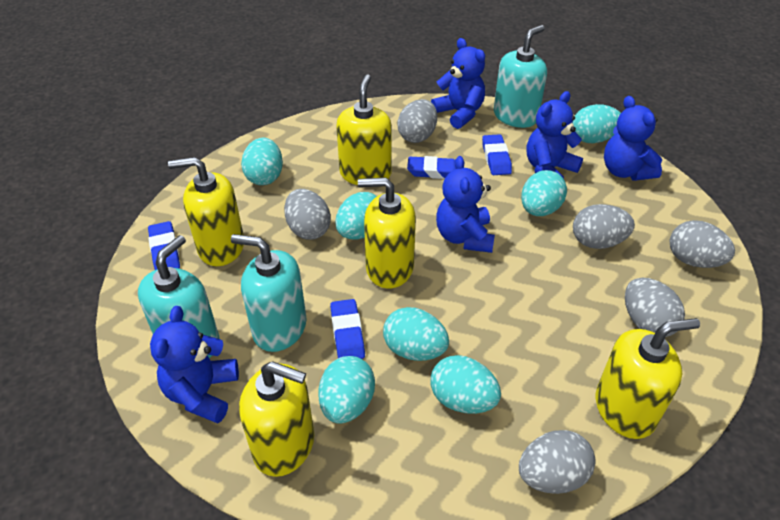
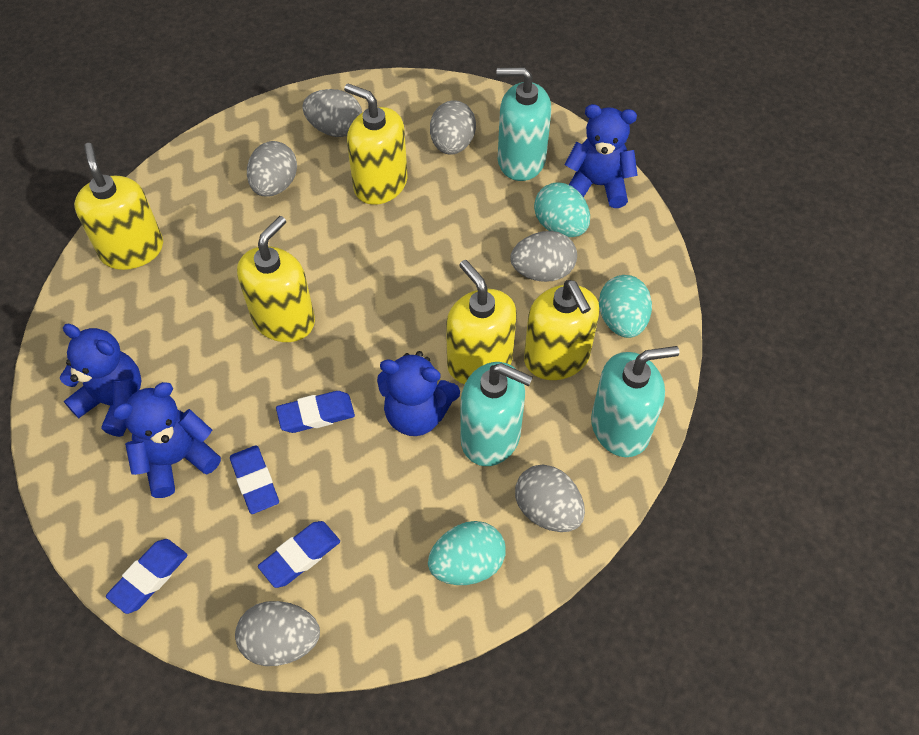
blue teddy bear: 5 -> 4
turquoise egg: 7 -> 3

